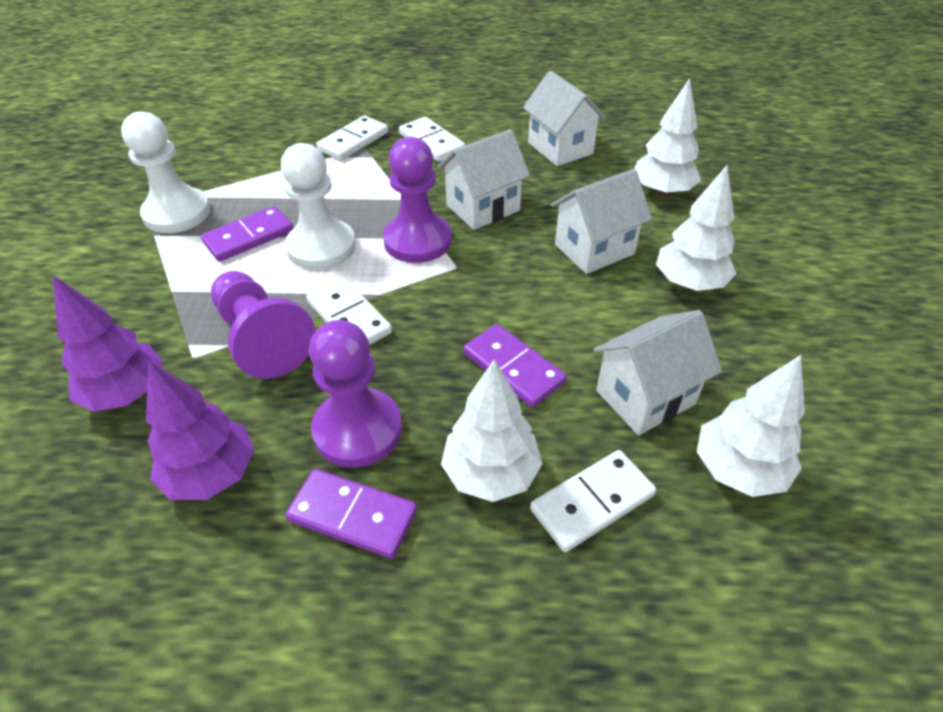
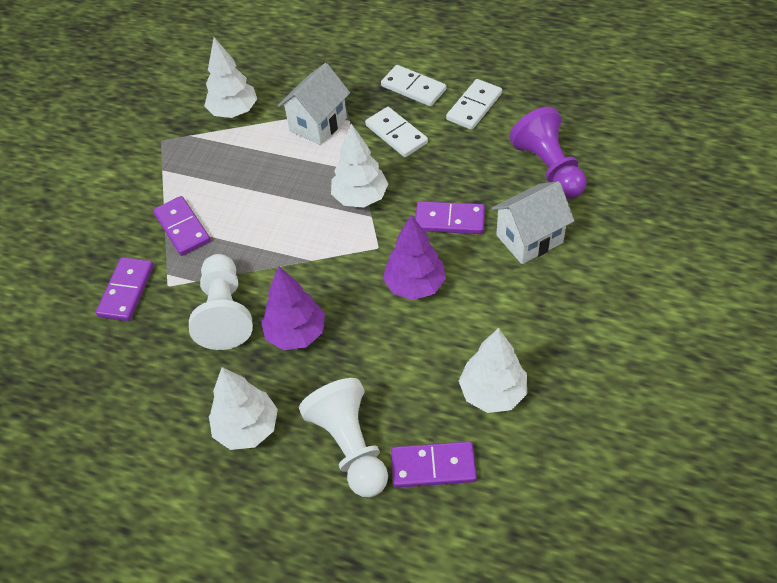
purple domino: 3 -> 4
purple pawn: 3 -> 1
white domino: 4 -> 3
white house: 4 -> 2

